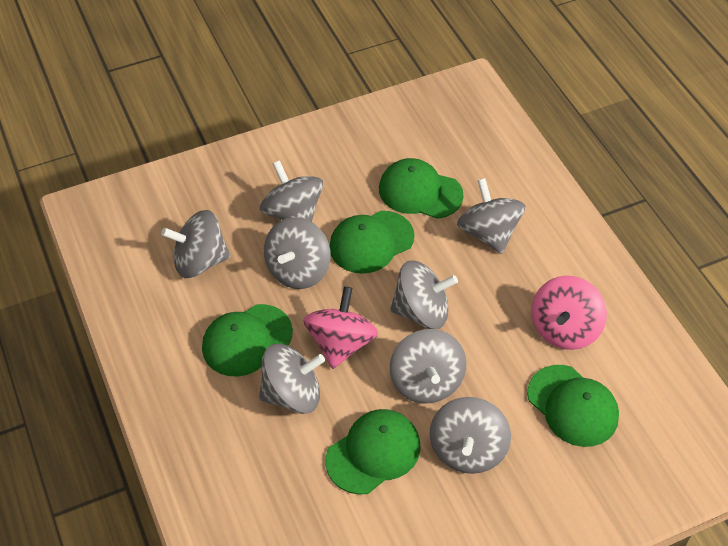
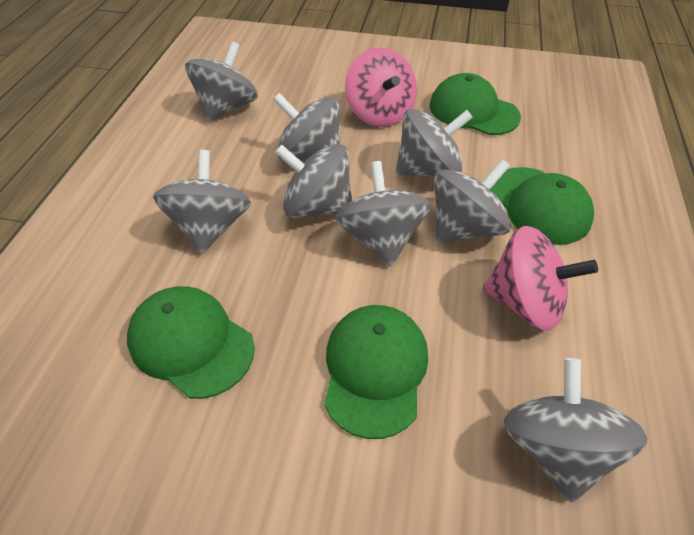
green cap: 5 -> 4

